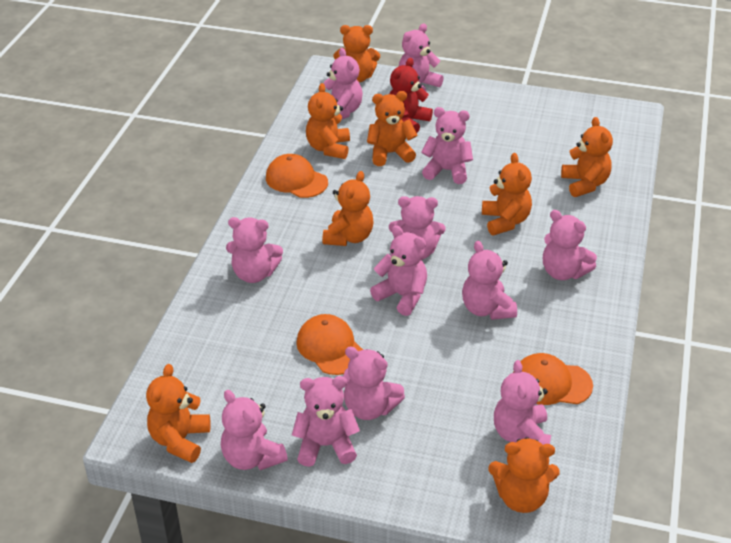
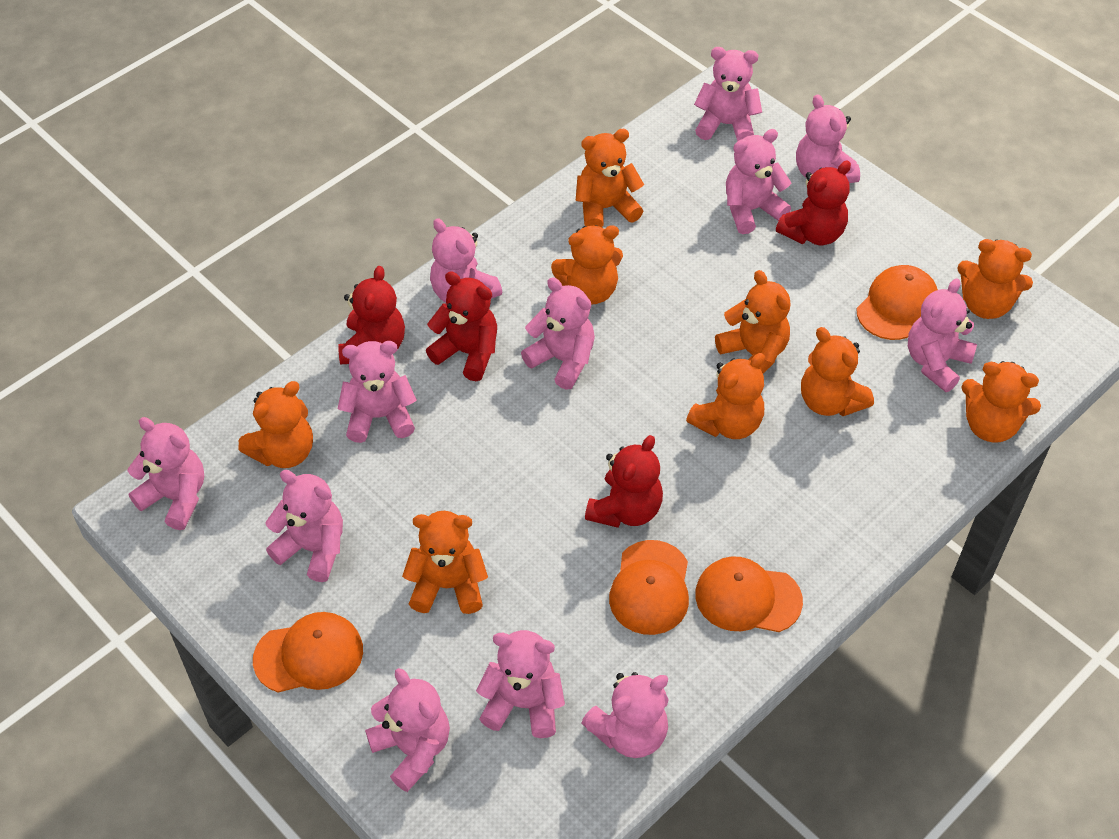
orange cap: 3 -> 4
orange teddy bear: 8 -> 9
red teddy bear: 1 -> 4

